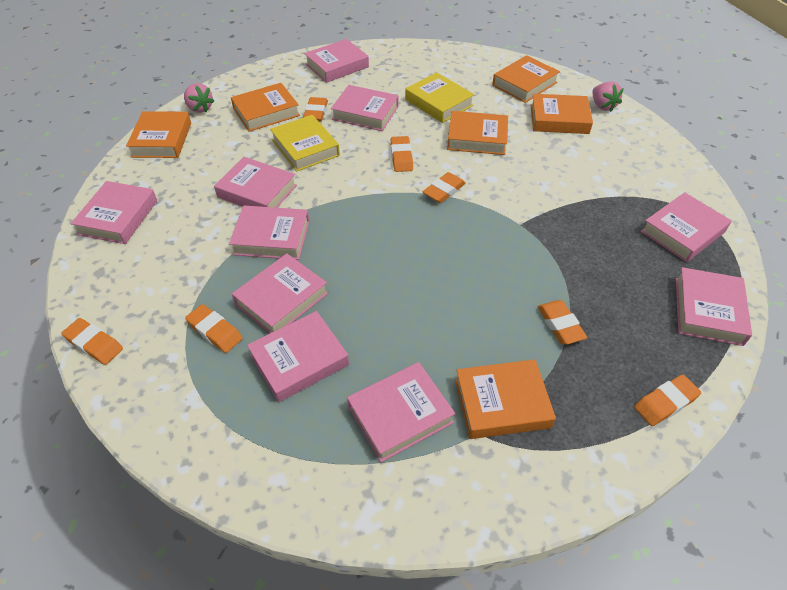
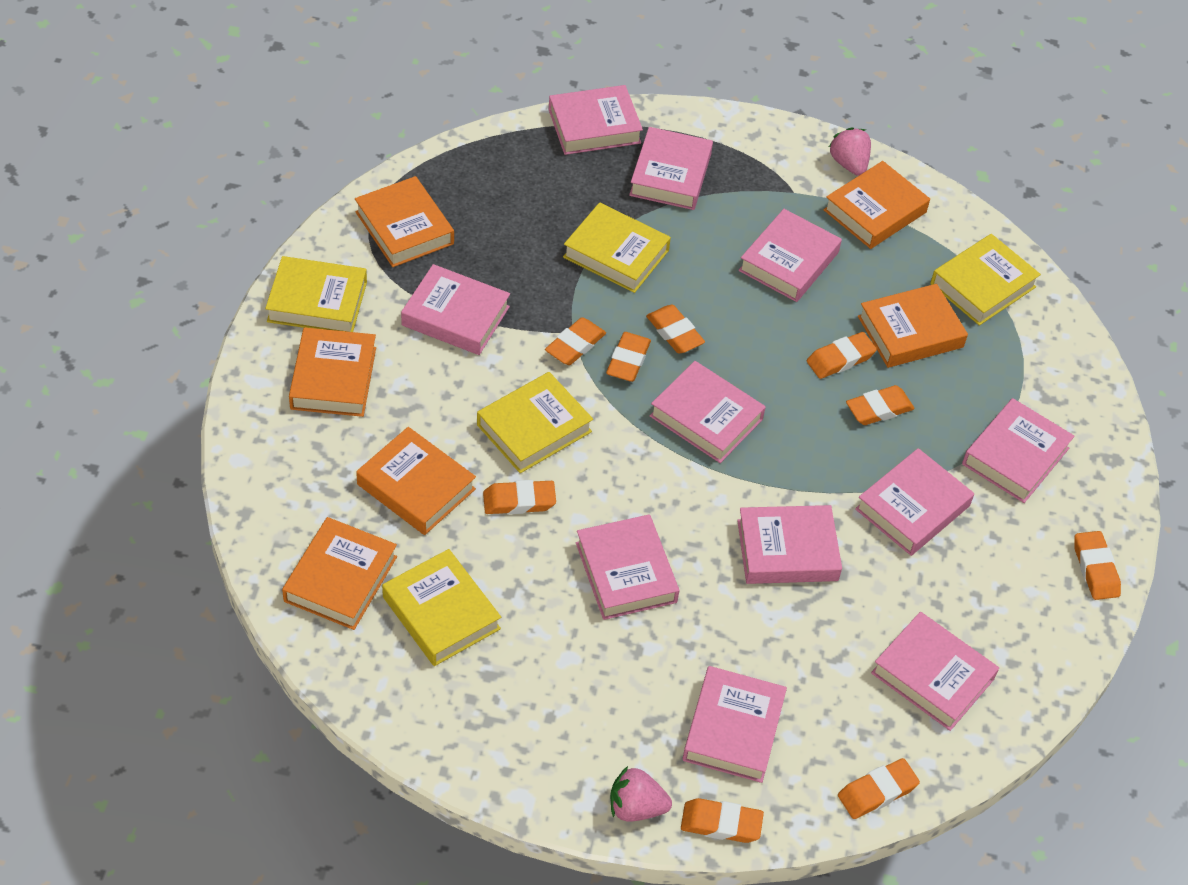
orange eraser: 7 -> 9
pink book: 10 -> 11
yellow book: 2 -> 5

